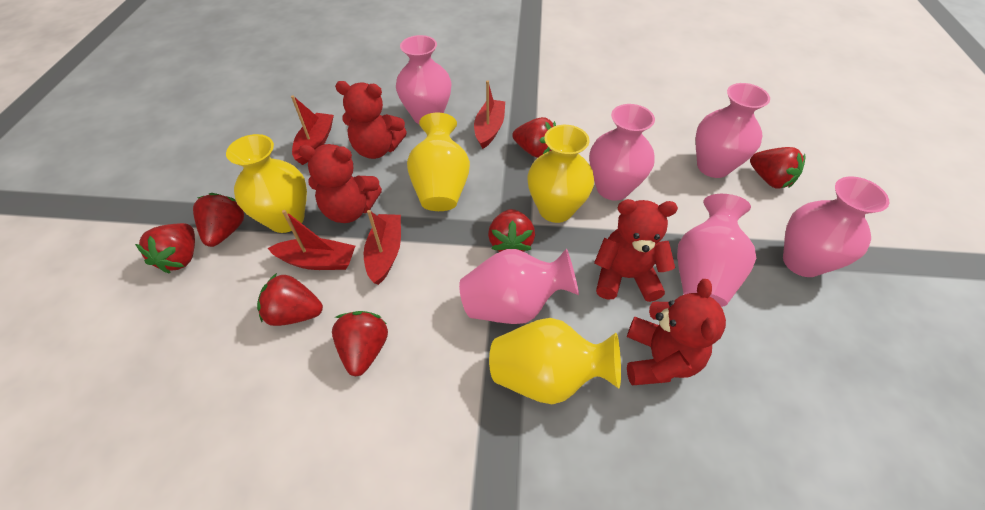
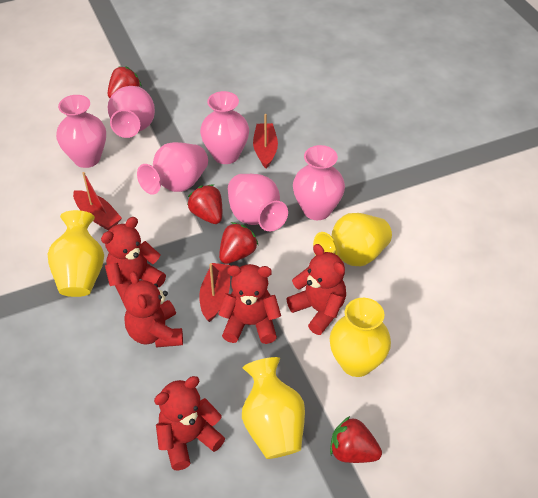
red boat: 4 -> 3
red strawberry: 7 -> 4
red teddy bear: 4 -> 5

